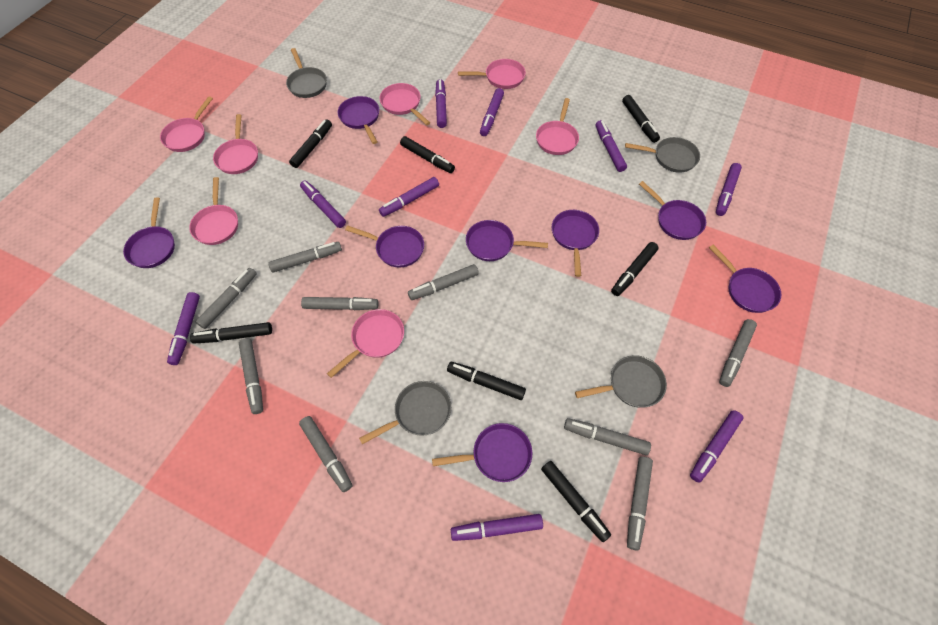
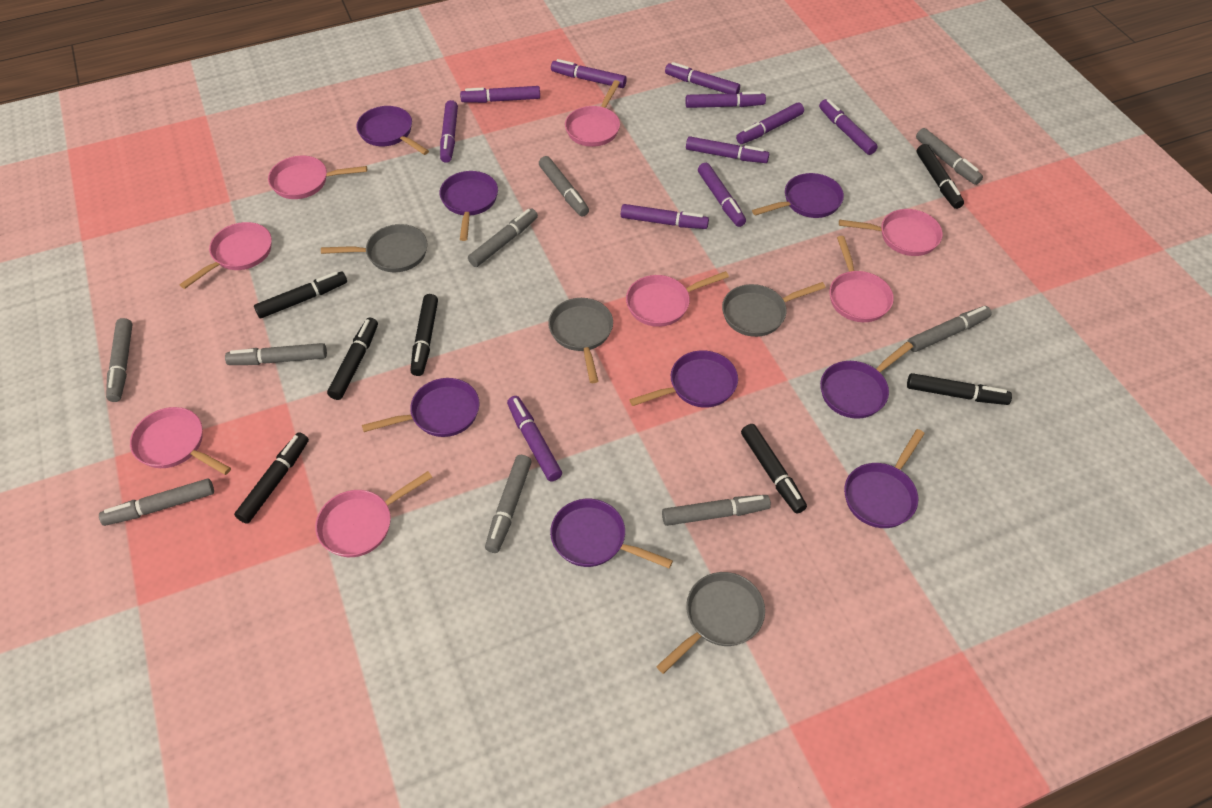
pink pan: 7 -> 8
purple marker: 9 -> 11

